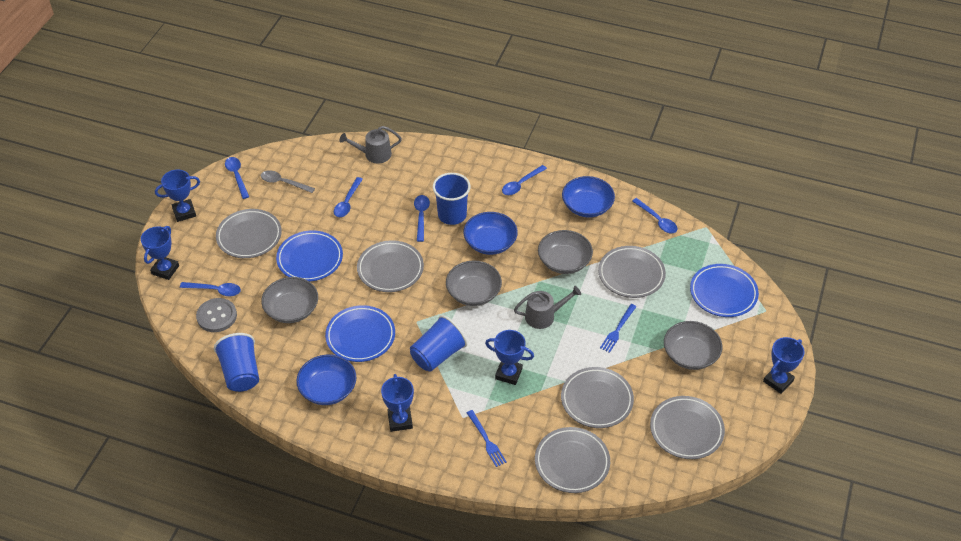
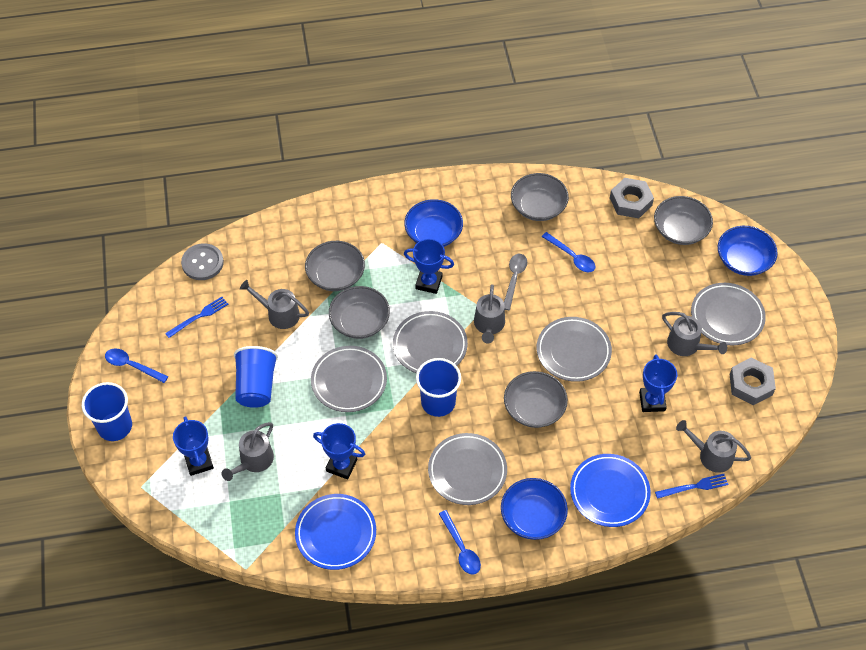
blue plate: 3 -> 2
blue spoon: 6 -> 3
blue trophy: 5 -> 4
grey bowl: 4 -> 5
grey nut: 0 -> 2
grey plate: 6 -> 5
grey watering can: 2 -> 5

